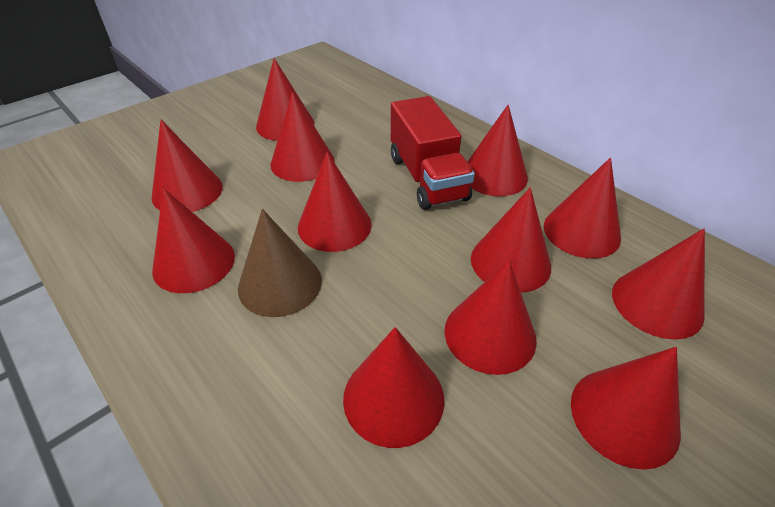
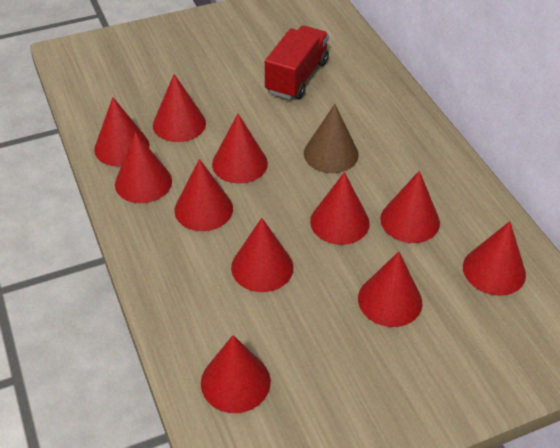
red cone: 12 -> 11

